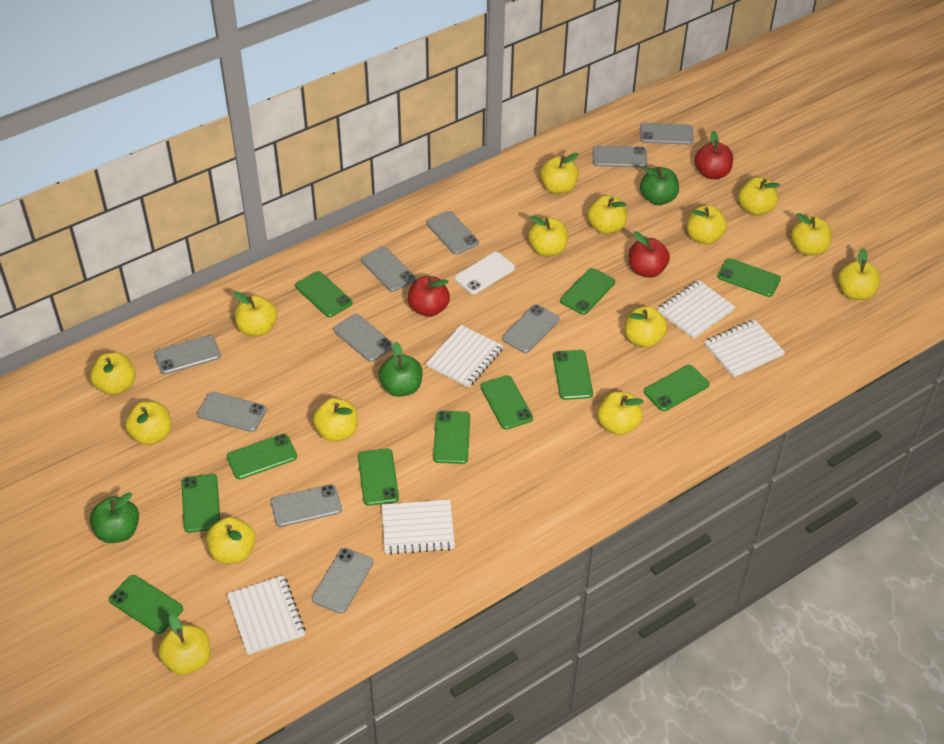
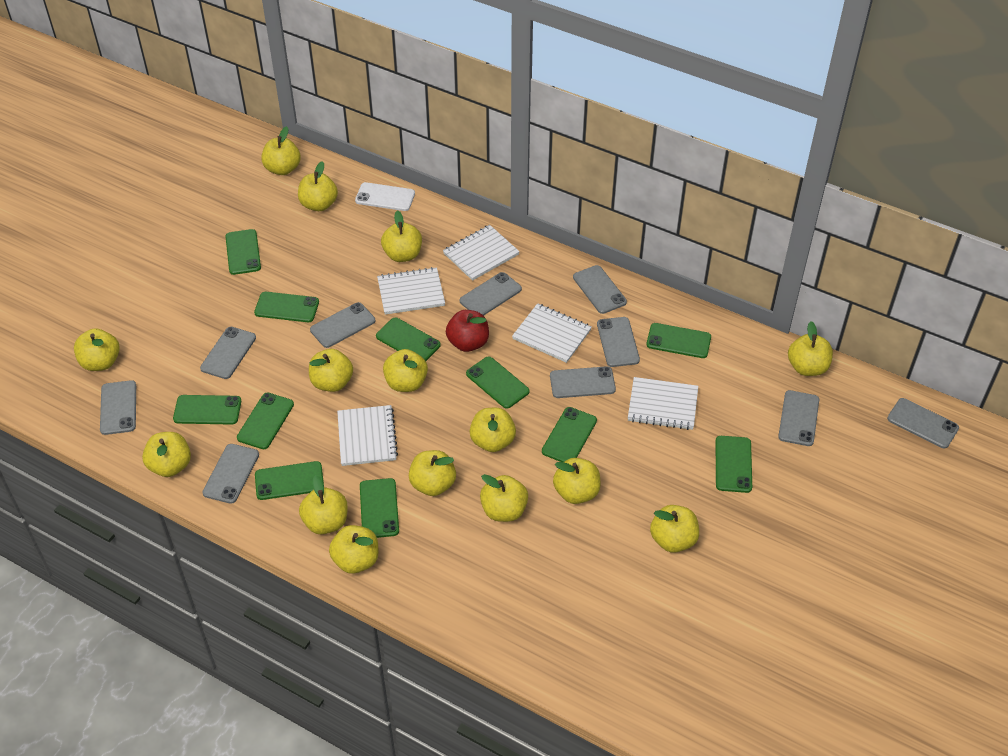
green apple: 3 -> 0
red apple: 3 -> 1

